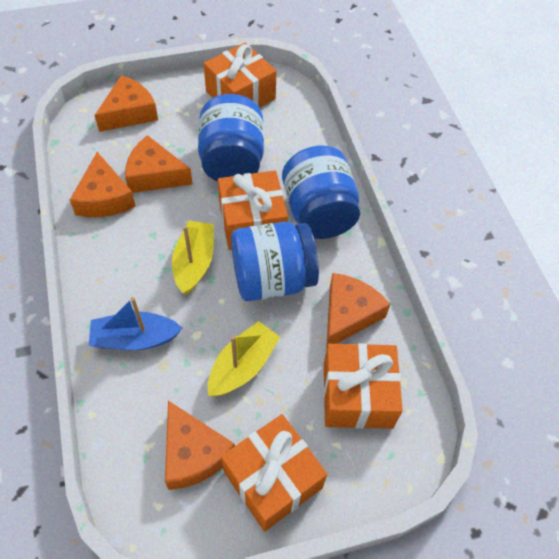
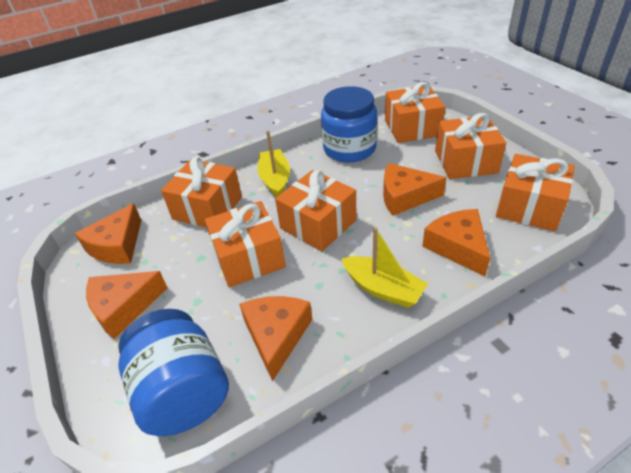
blue boat: 1 -> 0
blue jar: 3 -> 2
orange gift: 4 -> 6

